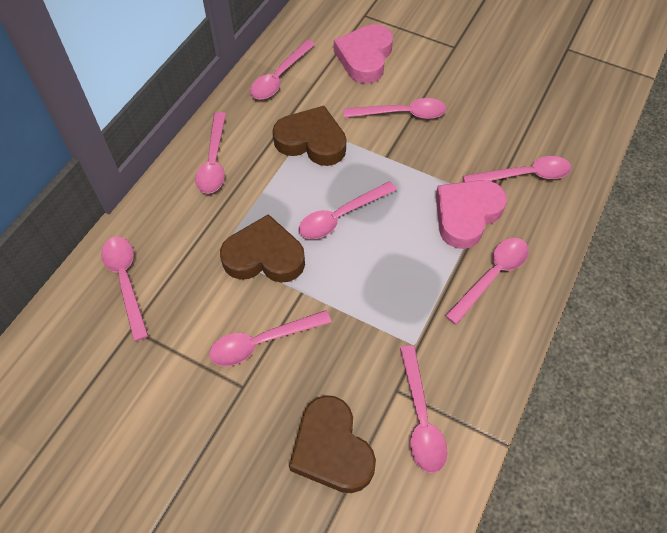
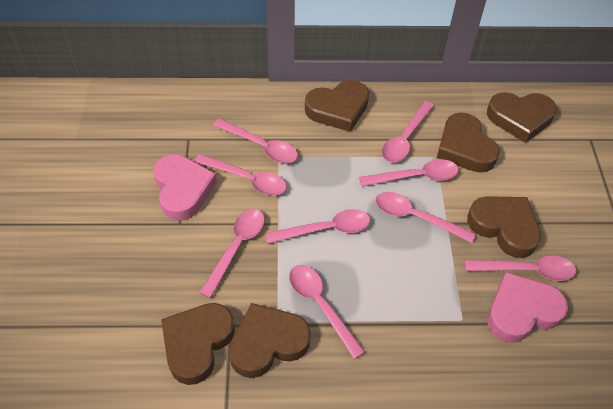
brown heart: 3 -> 6

